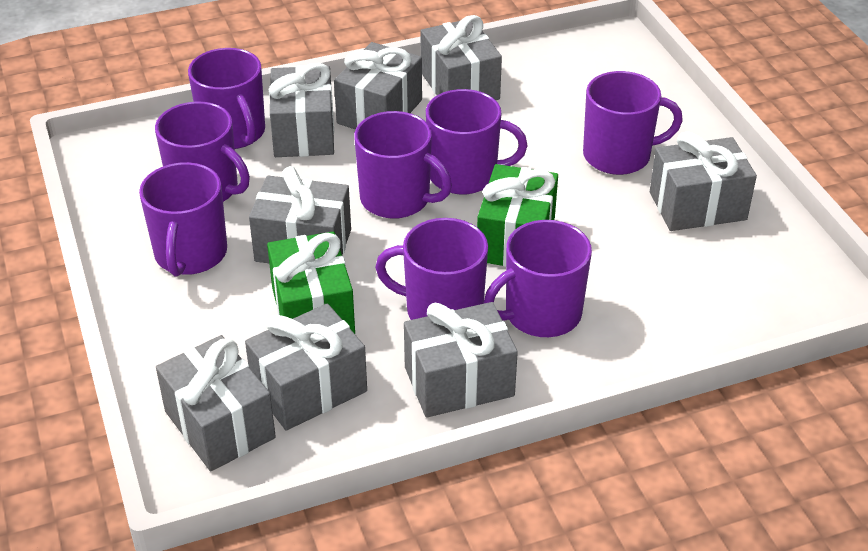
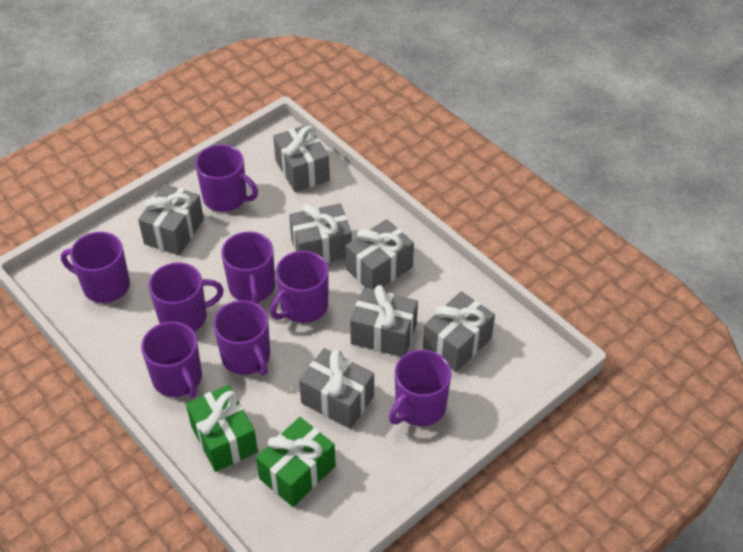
grey gift: 8 -> 7

